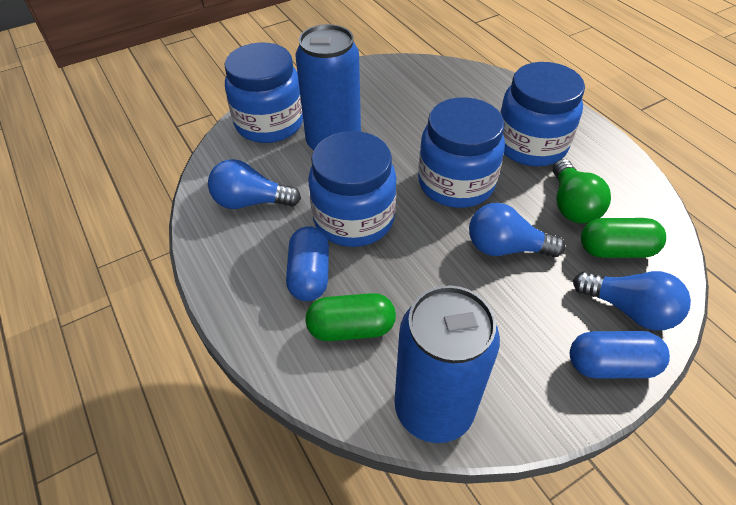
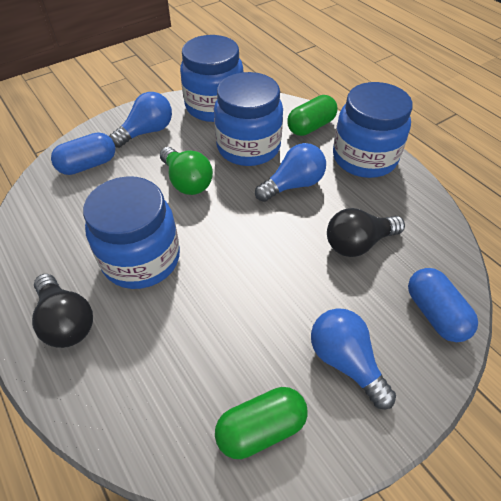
black light bulb: 0 -> 2
blue can: 2 -> 0

